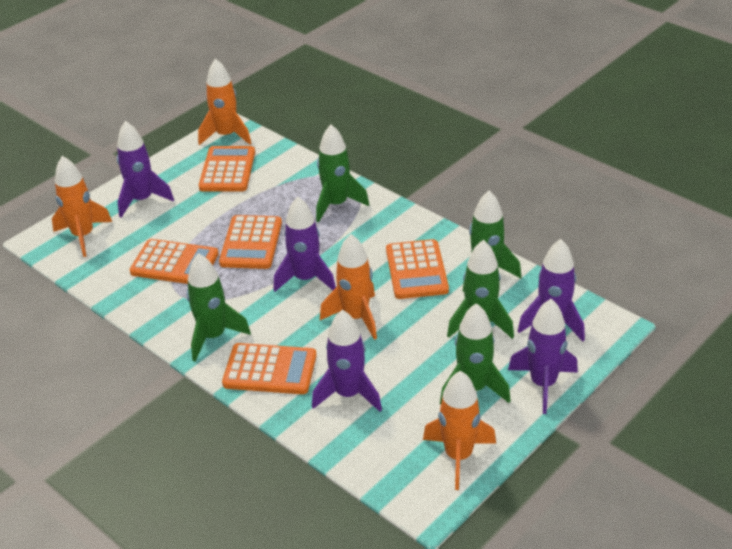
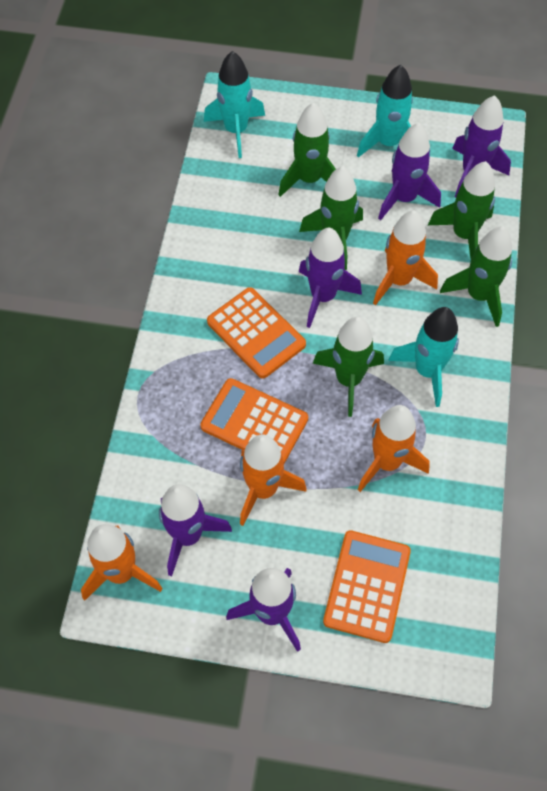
orange calculator: 5 -> 3
turquoise rocket: 0 -> 3

